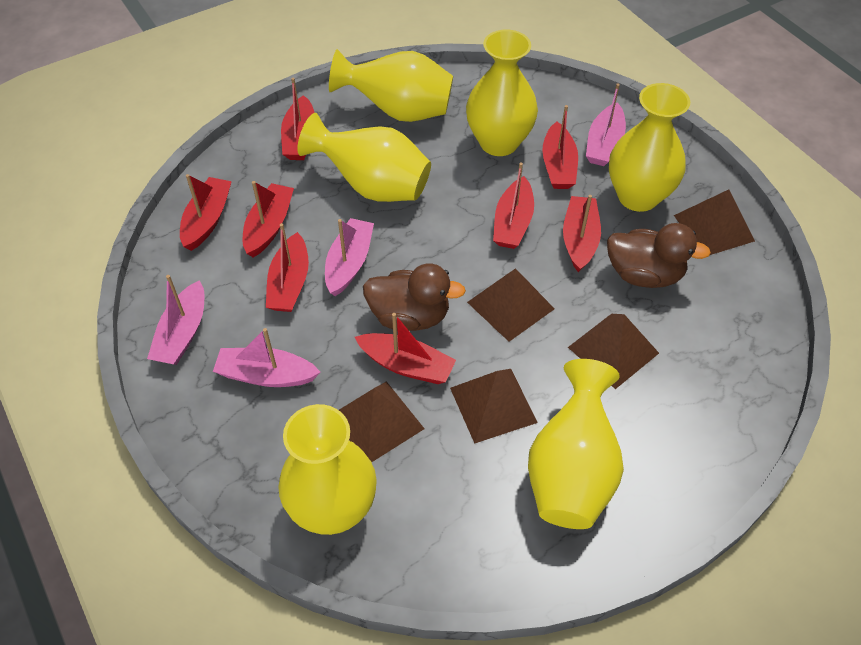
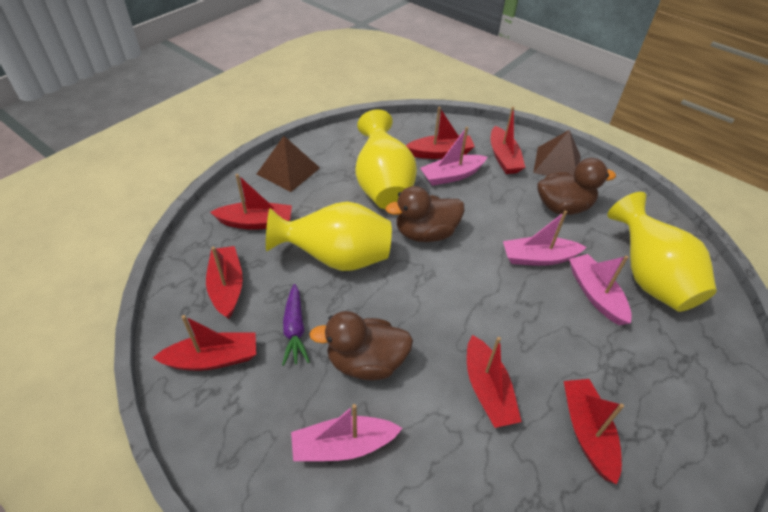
brown duck: 2 -> 3
brown pyramid: 5 -> 2
purple carrot: 0 -> 1
red boat: 8 -> 7
yellow vase: 6 -> 3

